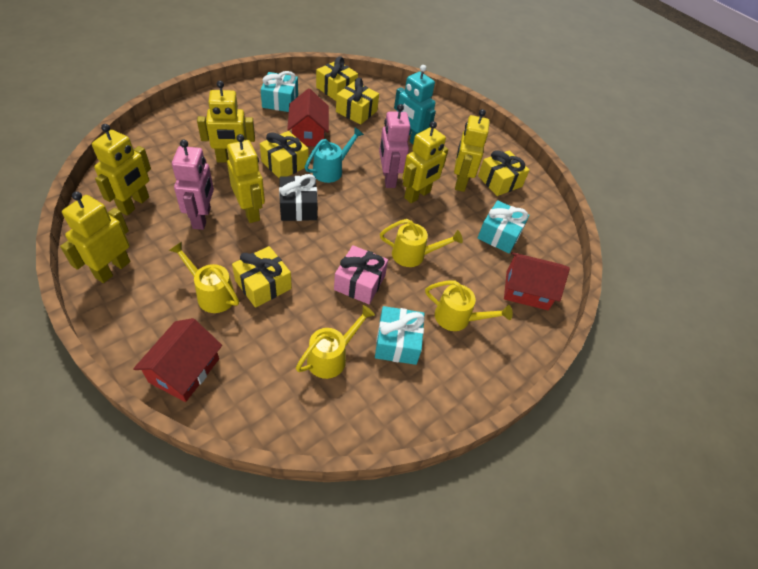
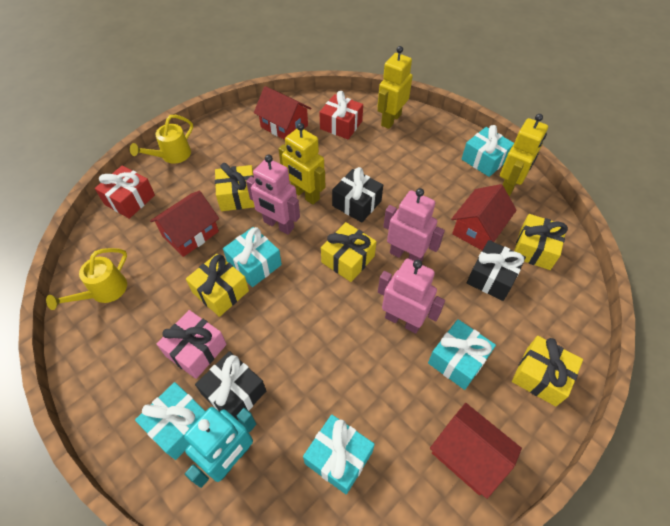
black gift: 1 -> 3
pink robot: 2 -> 3
red gift: 0 -> 2
red house: 3 -> 4
turquoise gift: 3 -> 5
turquoise watering can: 1 -> 0
yellow robot: 6 -> 3
yellow watering can: 4 -> 2

